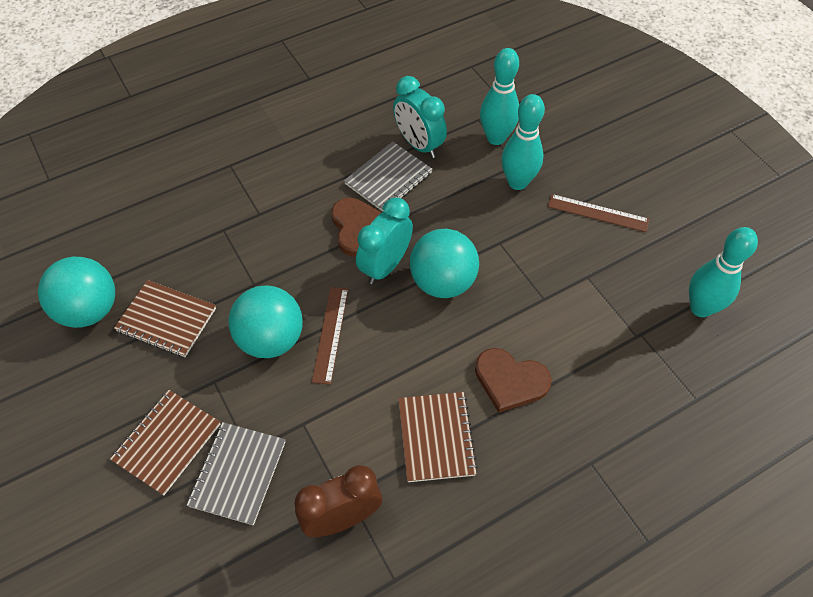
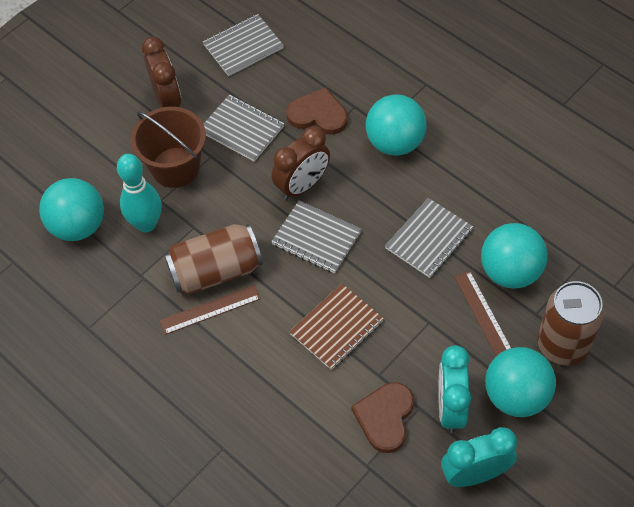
brown bucket: 0 -> 1
brown can: 0 -> 2
brown clock: 1 -> 2
brown notebook: 3 -> 1
grey notebook: 2 -> 4
turquoise ball: 3 -> 4
turquoise bowling pin: 3 -> 1

